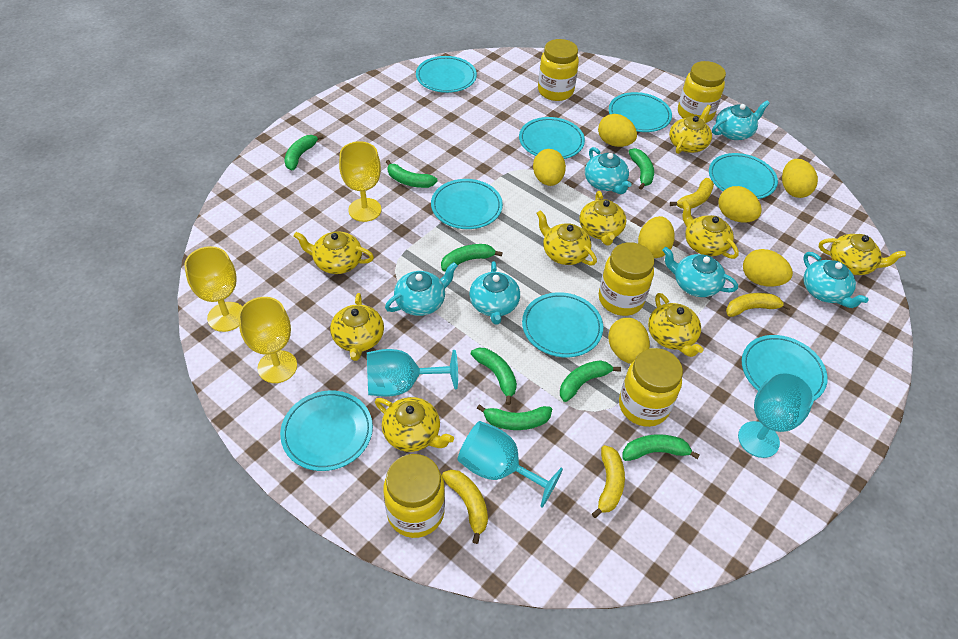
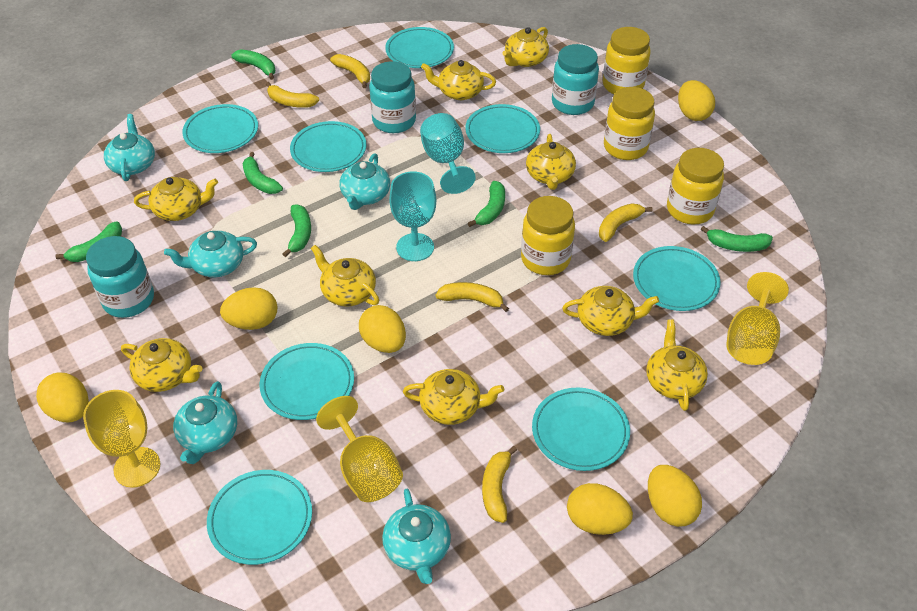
green banana: 8 -> 6
turquoise goblet: 3 -> 2
turquoise jar: 0 -> 3
turquoise teapot: 6 -> 5
yellow banana: 4 -> 5
yellow egg: 7 -> 6
yellow jar: 5 -> 4

